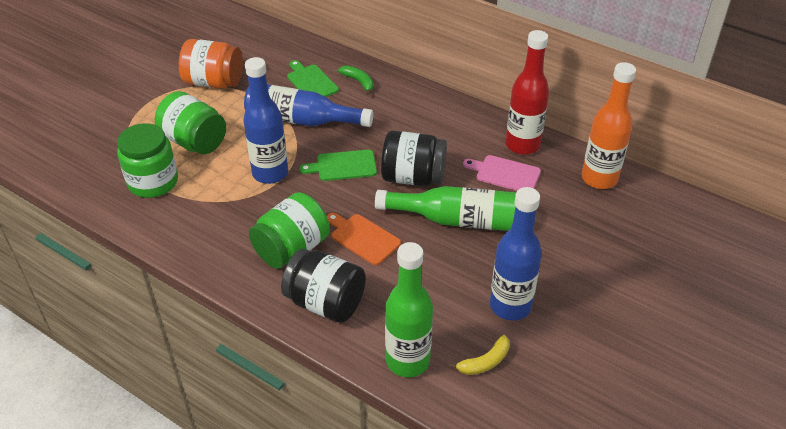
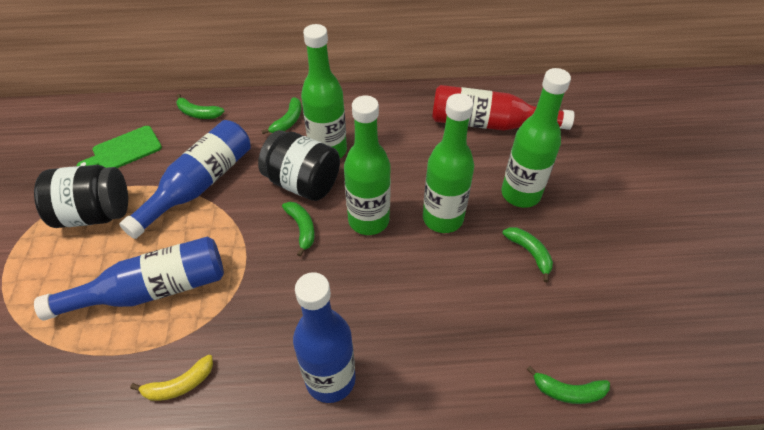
green banana: 1 -> 5
green bottle: 2 -> 4
green cutting board: 2 -> 1
green jar: 3 -> 0
orange bottle: 1 -> 0
orange cutting board: 1 -> 0
orange jar: 1 -> 0
pink cutting board: 1 -> 0

